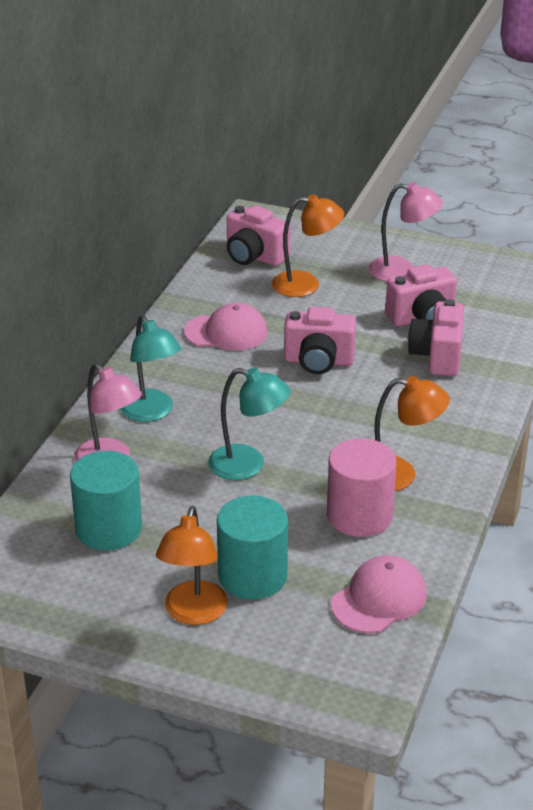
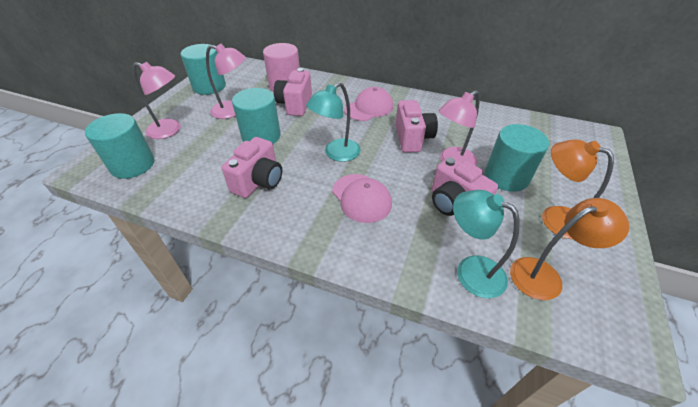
orange lamp: 3 -> 2
pink lamp: 2 -> 3
turquoise cylinder: 2 -> 4

